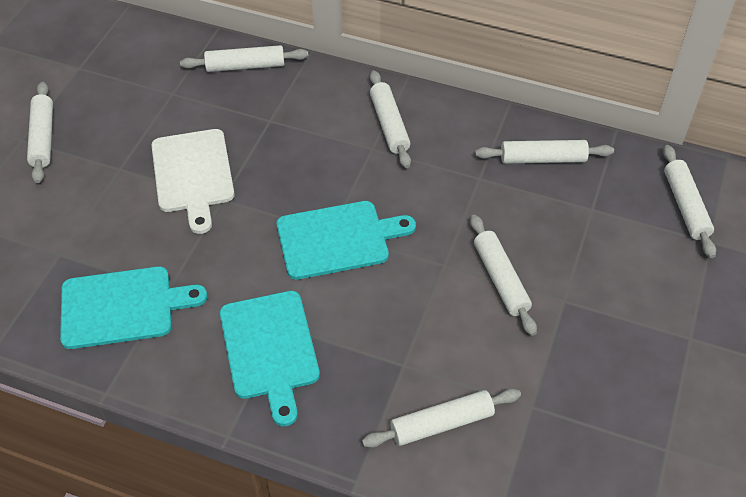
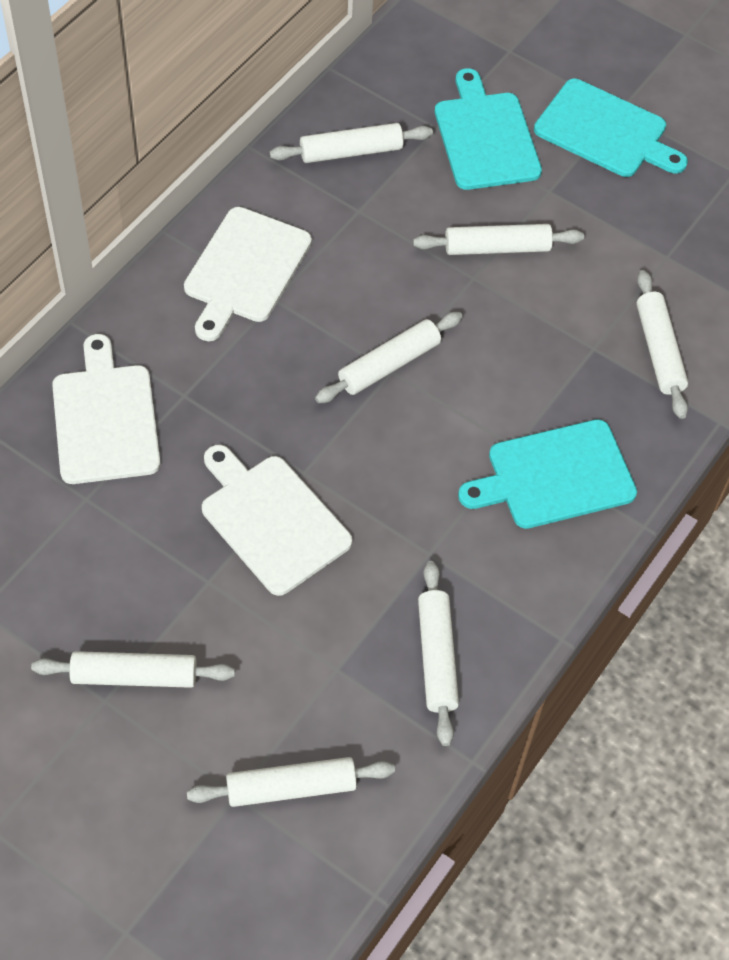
white cutting board: 1 -> 3

